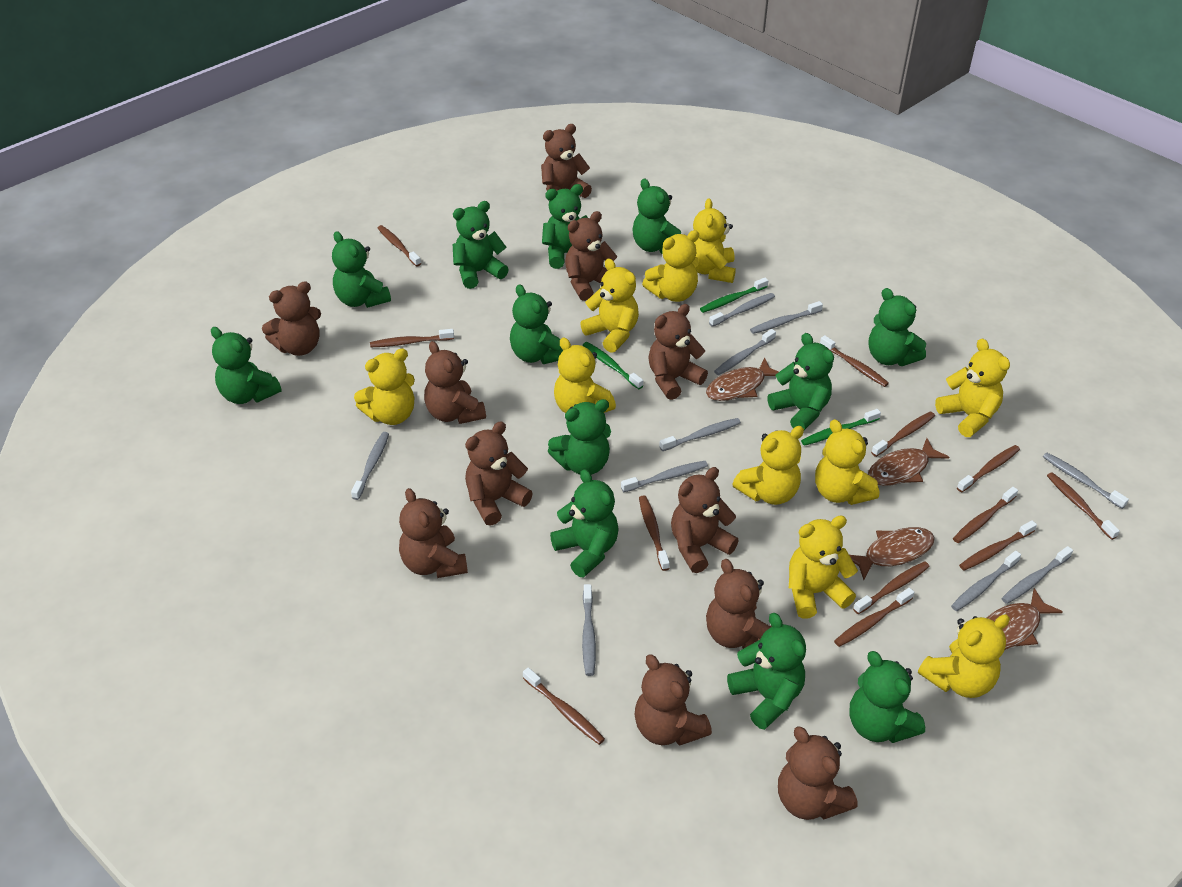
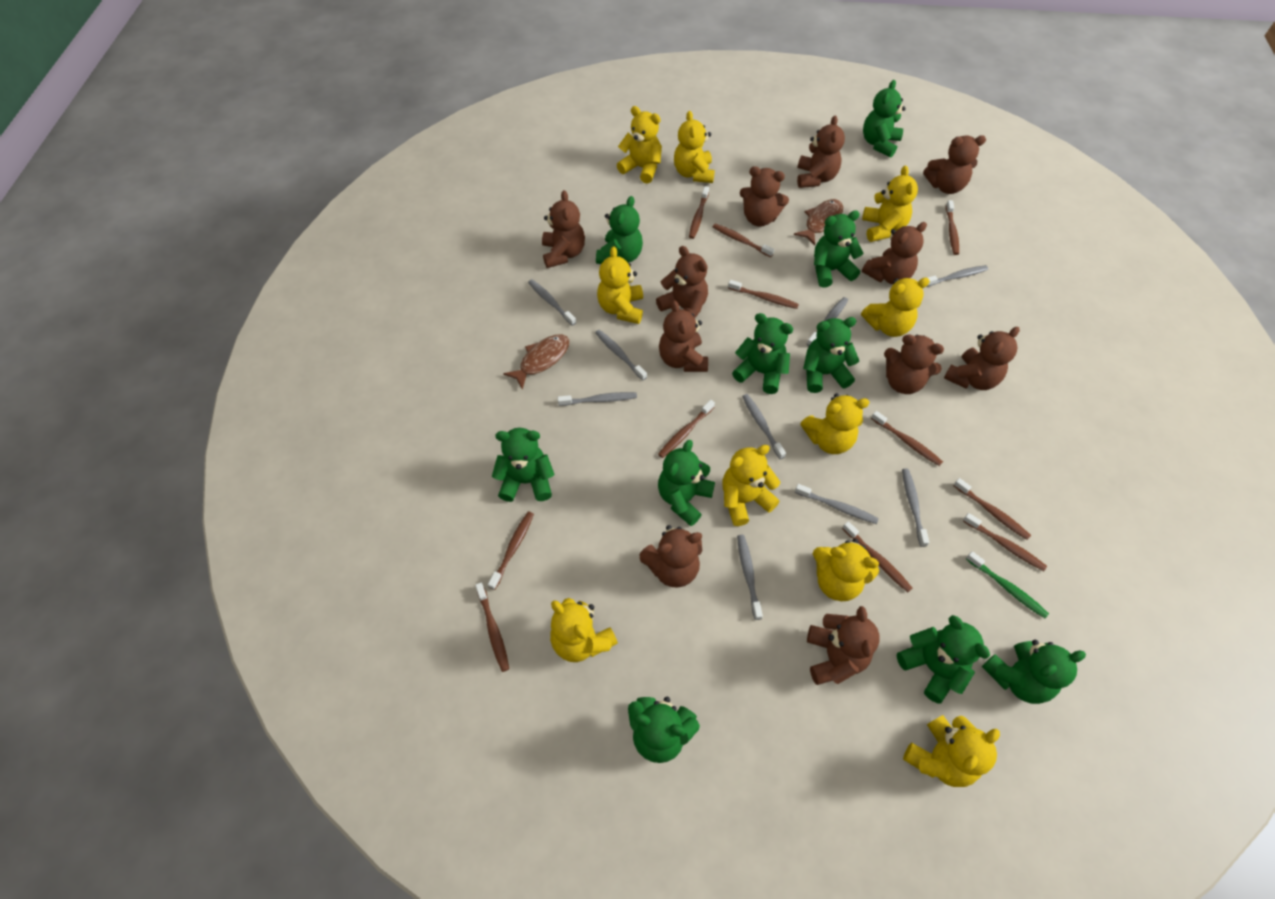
brown fish: 4 -> 2
brown toothbrush: 12 -> 11
green teddy bear: 12 -> 10
green toothbrush: 3 -> 1
grey toothbrush: 10 -> 9

